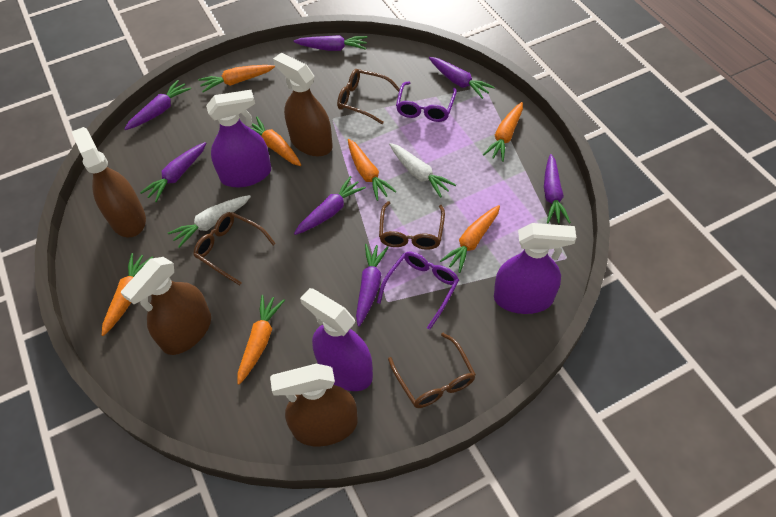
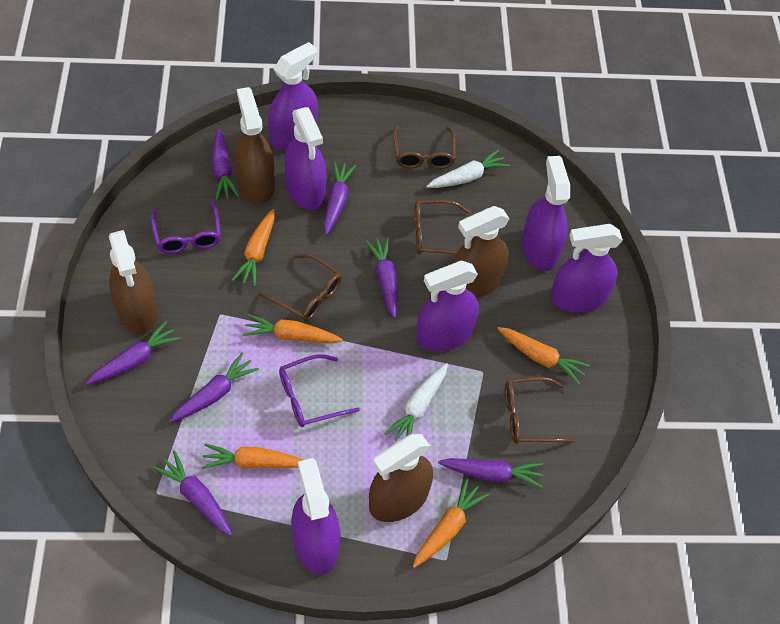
orange carrot: 7 -> 5
purple spray bottle: 3 -> 6

